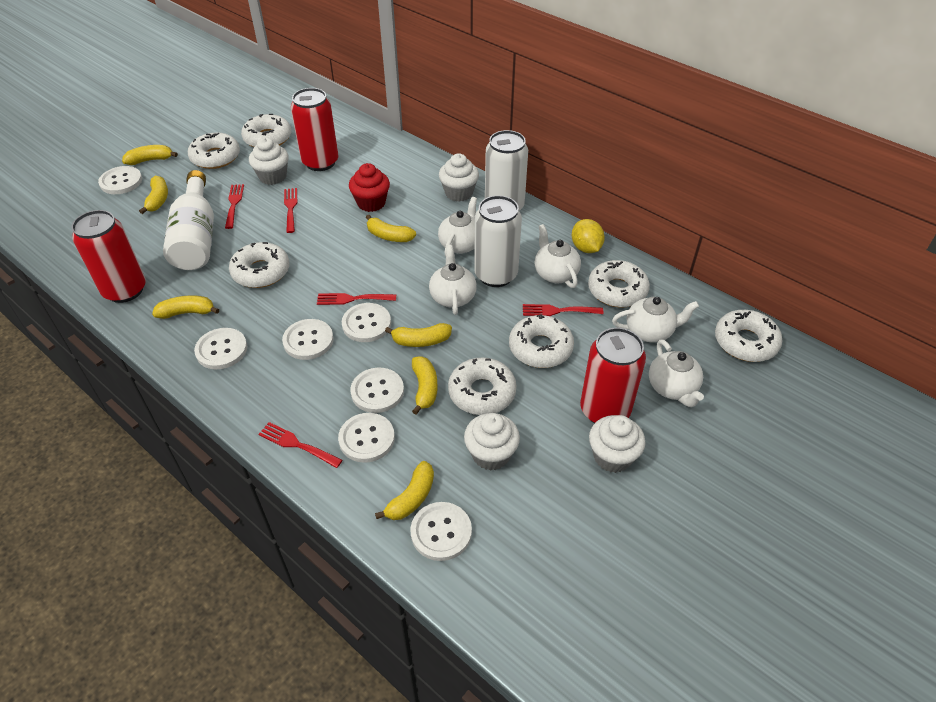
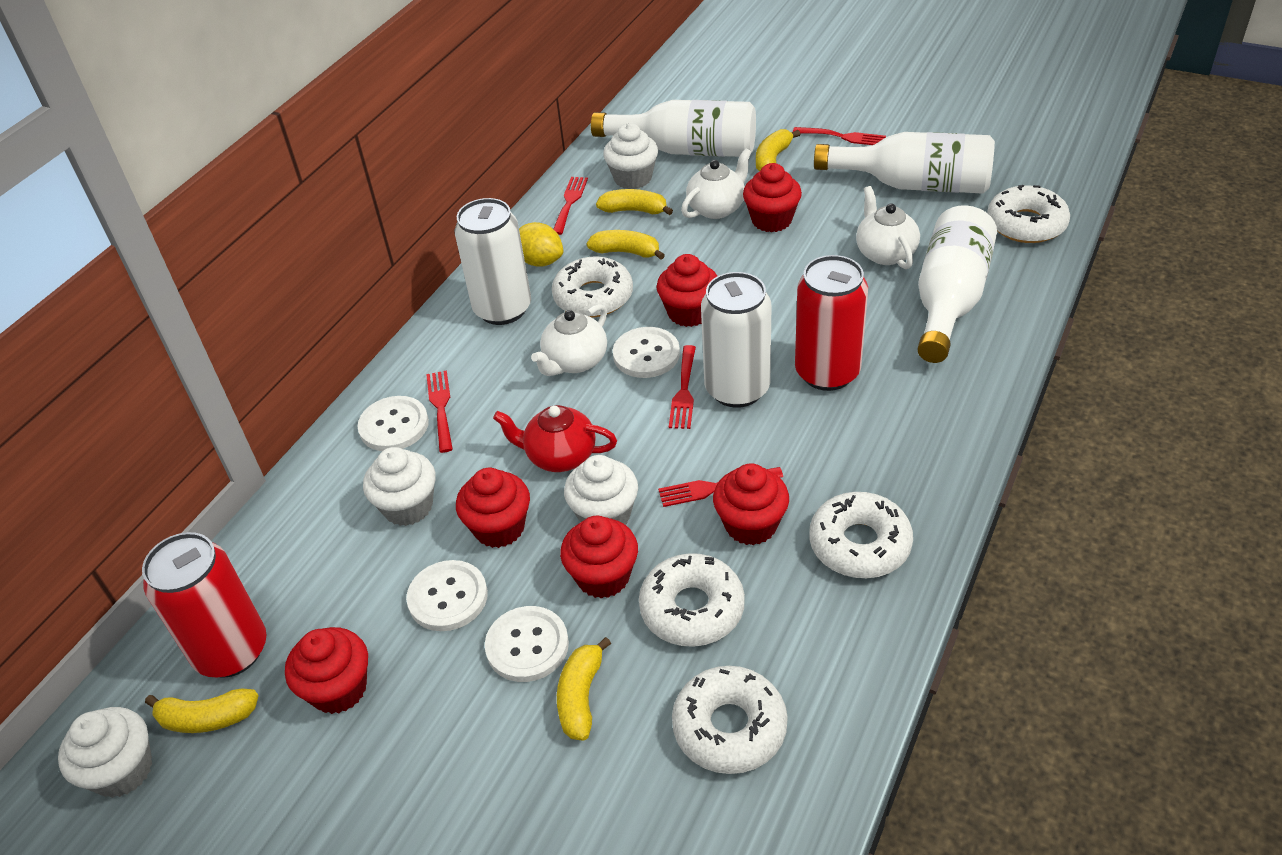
red can: 3 -> 2
red cupcake: 1 -> 6
red teapot: 0 -> 1
white bottle: 1 -> 3
white button: 7 -> 4
white donut: 7 -> 5
white teapot: 5 -> 3
yellow banana: 7 -> 5

